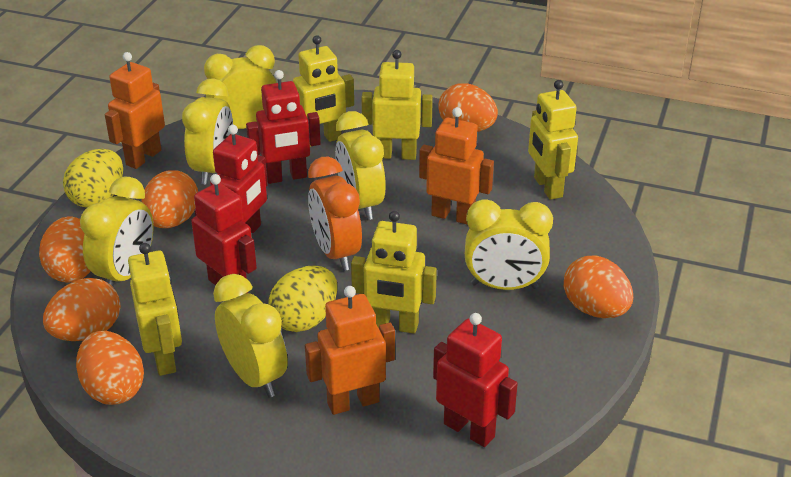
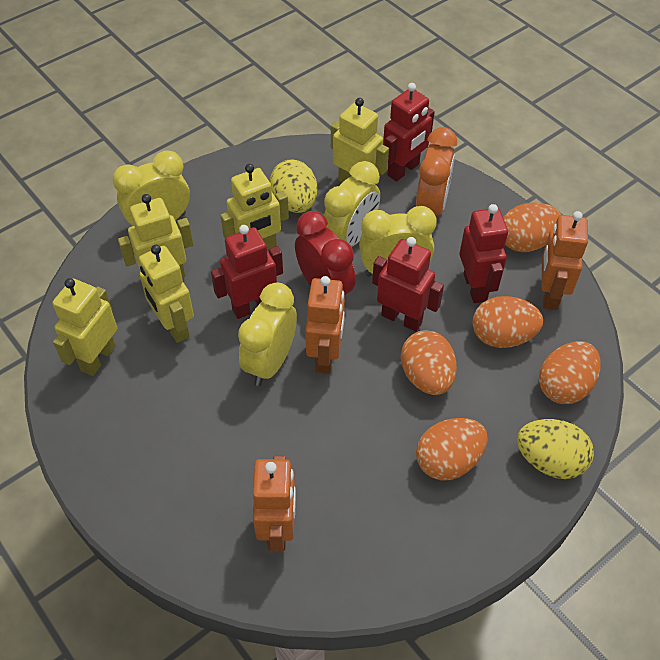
orange egg: 6 -> 5
red clock: 0 -> 1
yellow clock: 6 -> 4

